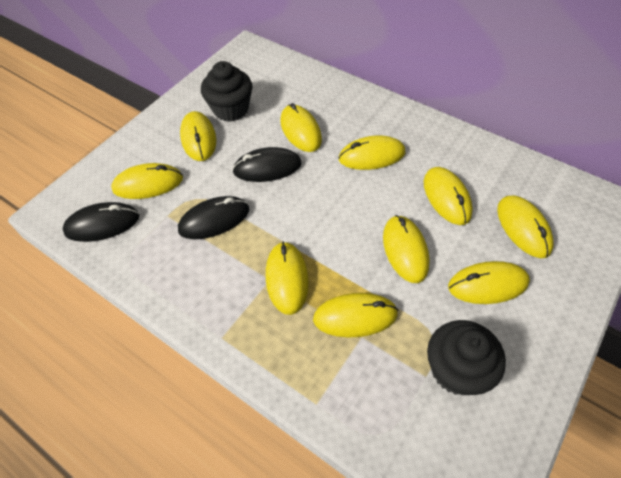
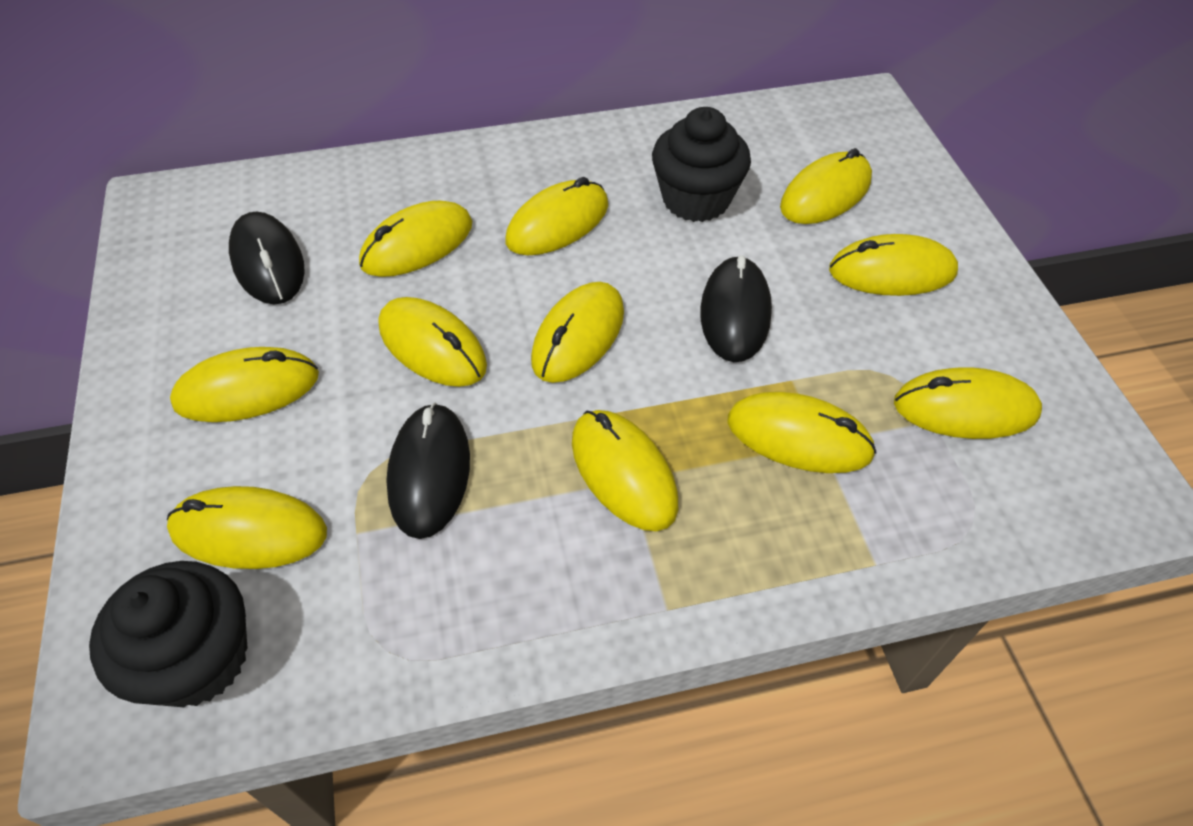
yellow mouse: 10 -> 11

